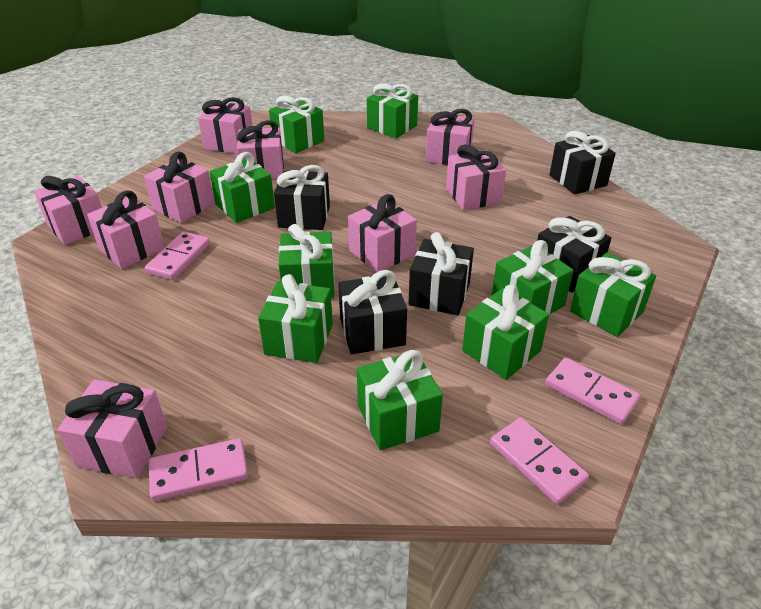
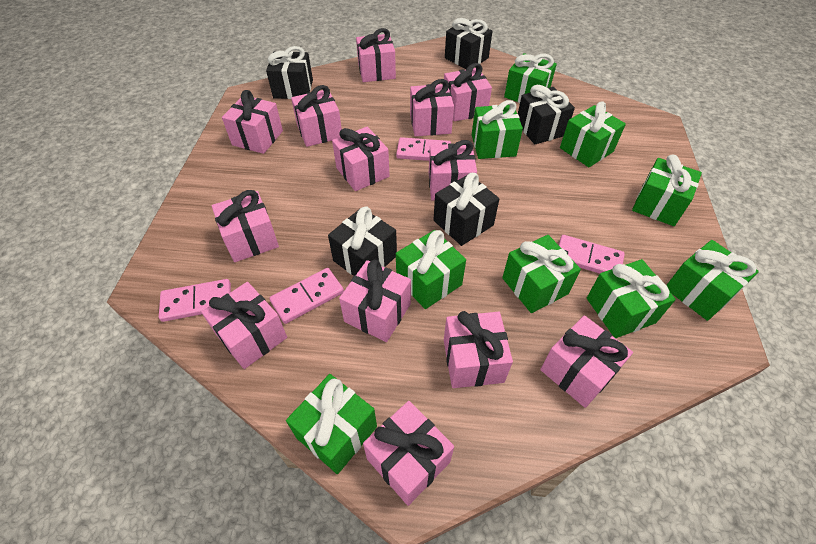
pink gift: 9 -> 13

